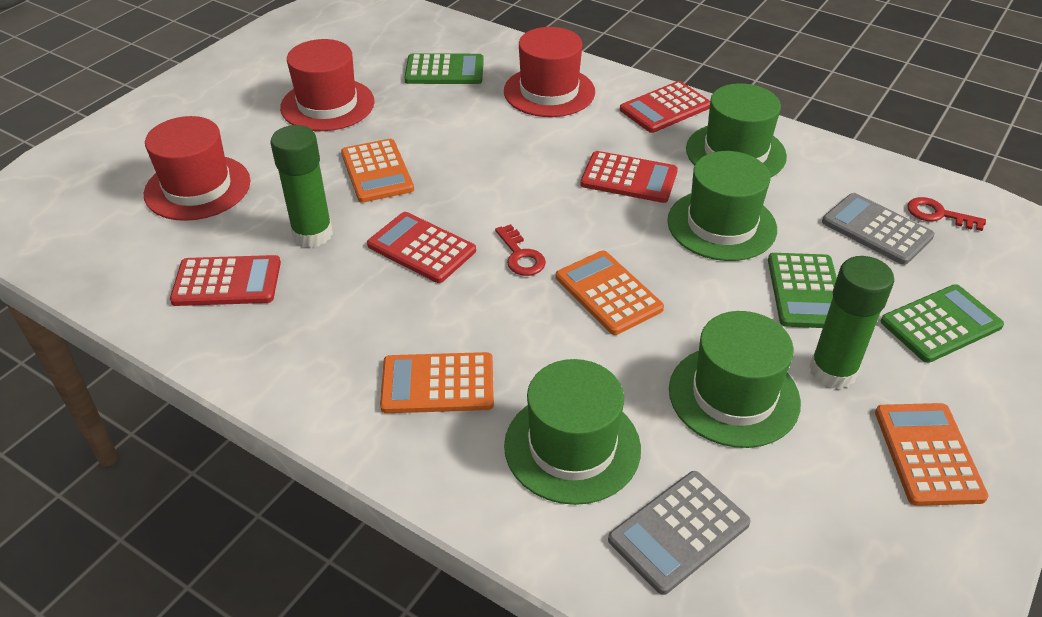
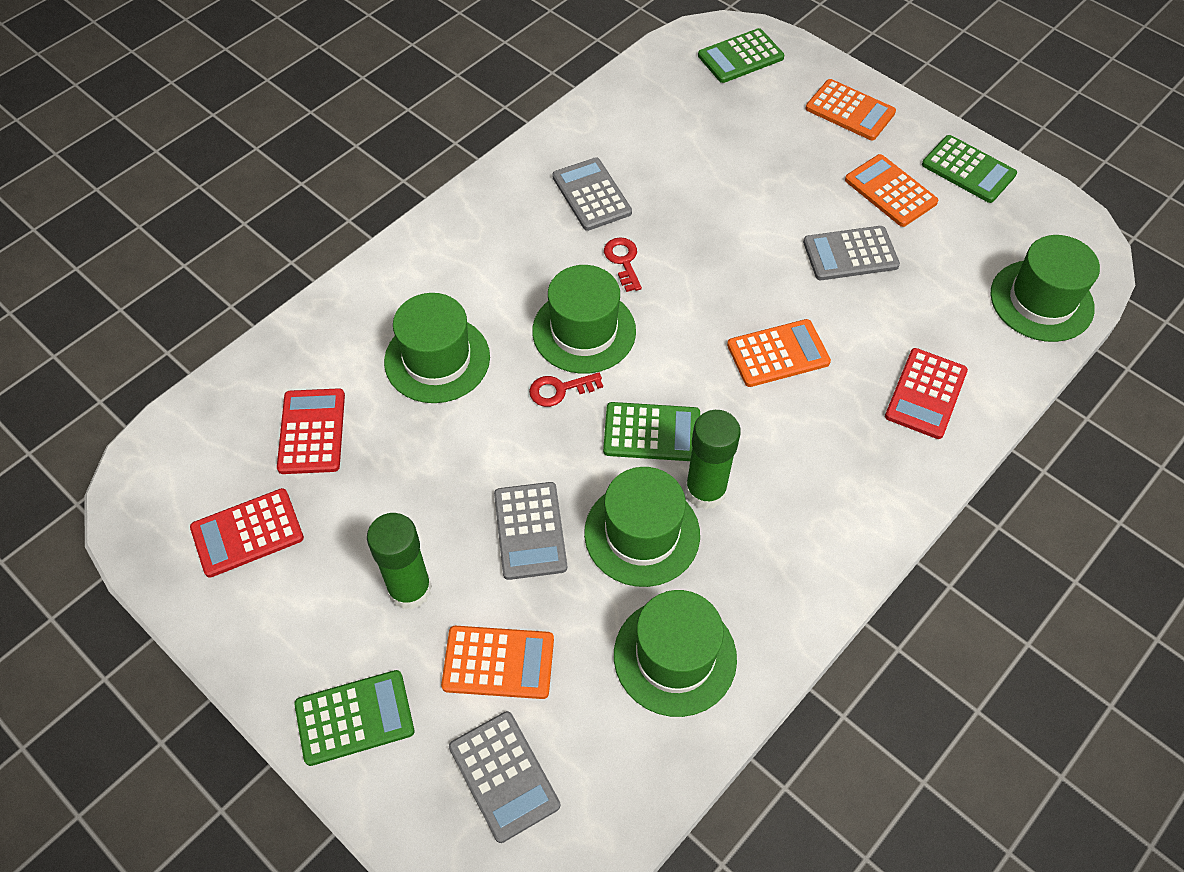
green calculator: 3 -> 4
green hat: 4 -> 5
grey calculator: 2 -> 4
red calculator: 4 -> 3
red hat: 3 -> 0

